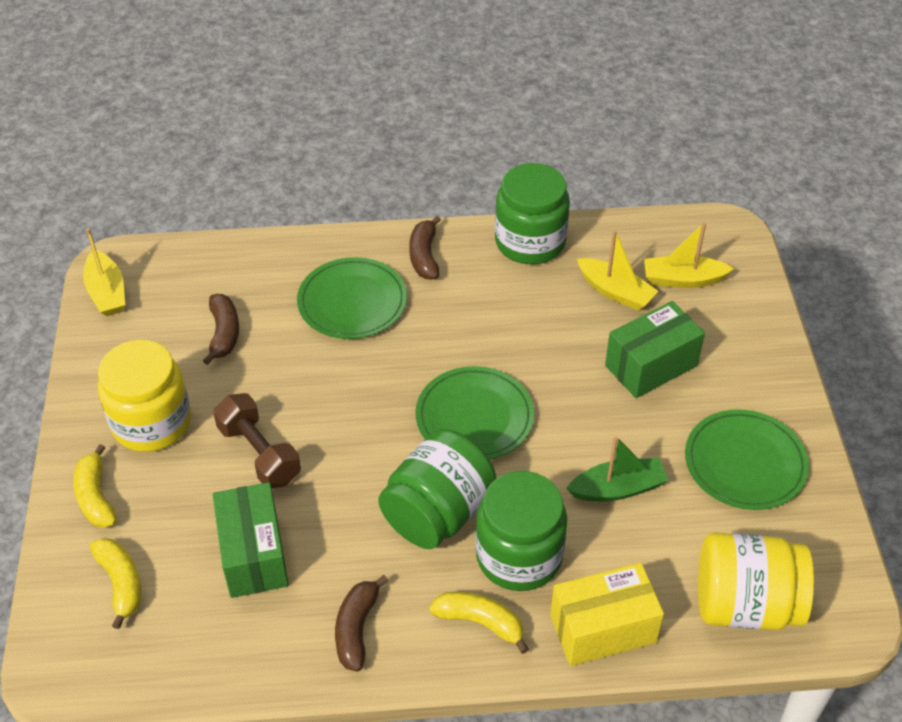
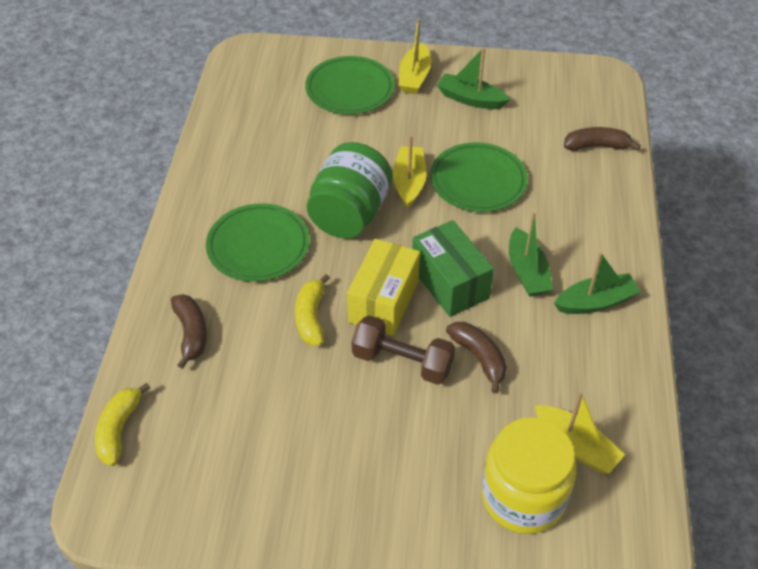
green boat: 1 -> 3
green box: 2 -> 1
green jar: 3 -> 1
yellow banana: 3 -> 2
yellow jar: 2 -> 1

